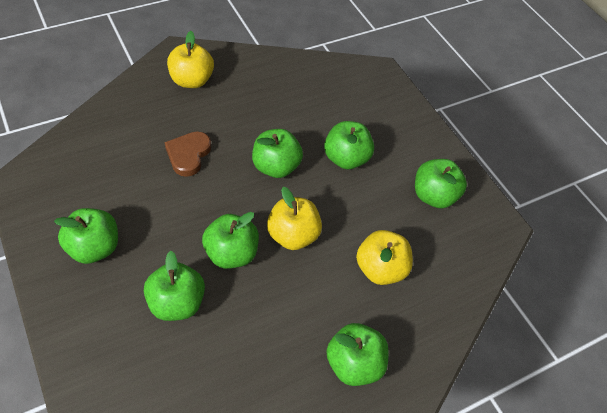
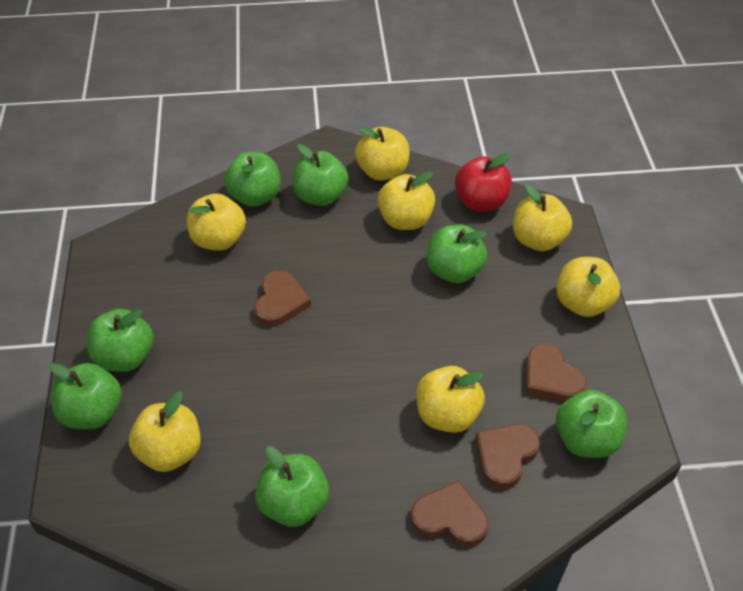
brown heart: 1 -> 4
red apple: 0 -> 1
yellow apple: 3 -> 7

